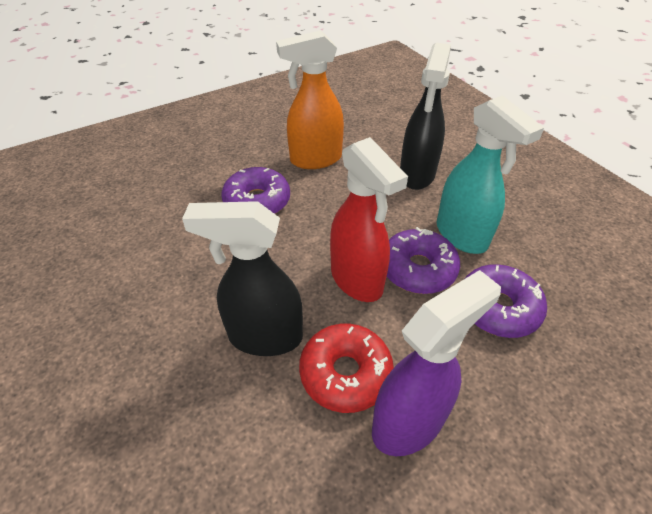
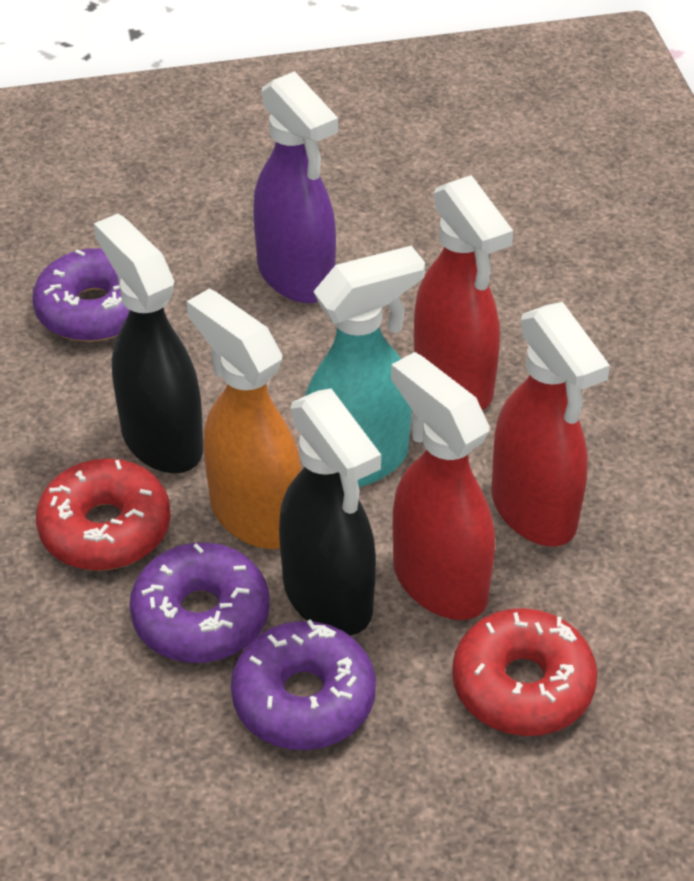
red donut: 1 -> 2
red spray bottle: 1 -> 3

